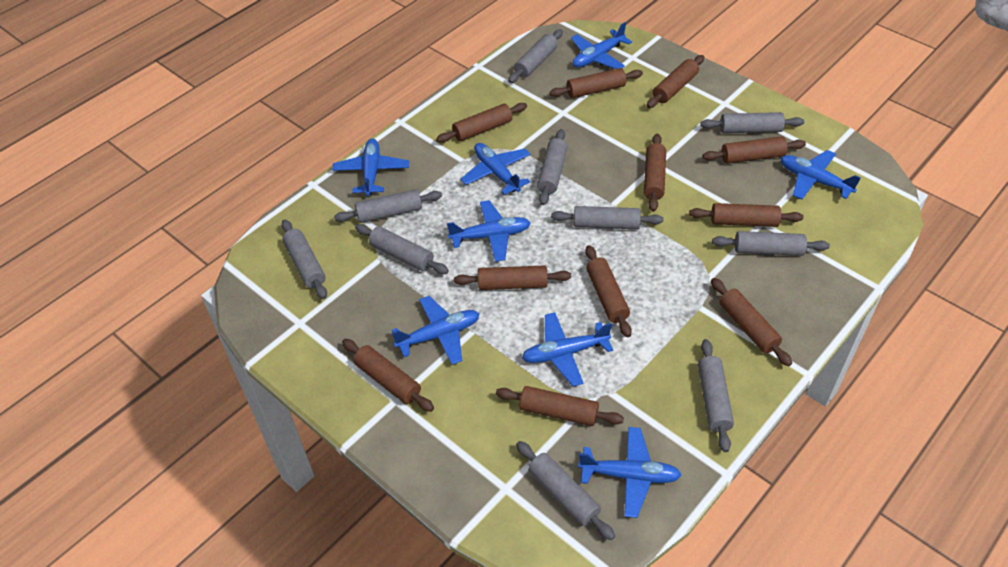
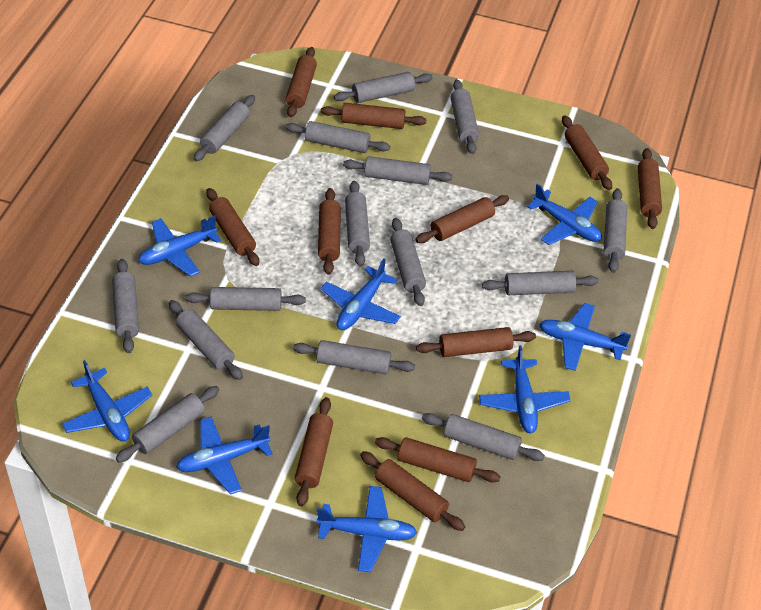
grey rolling pin: 10 -> 15

